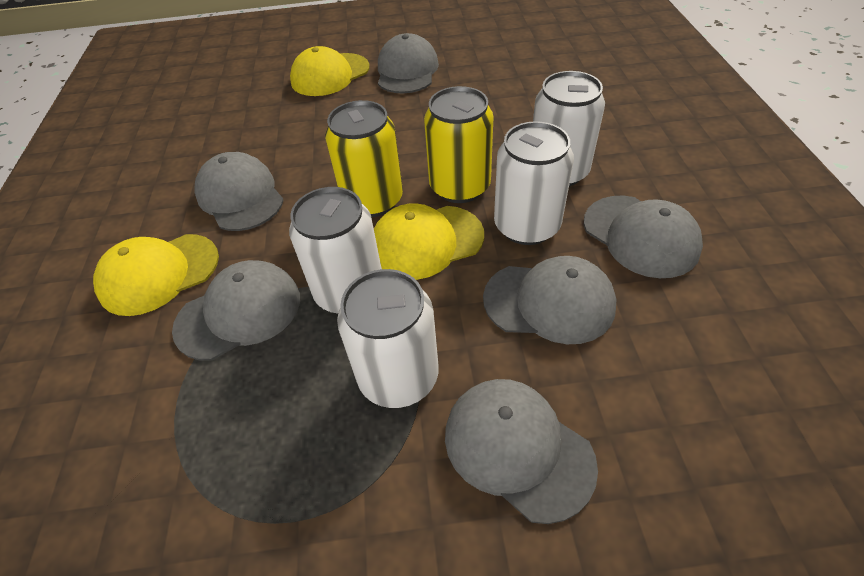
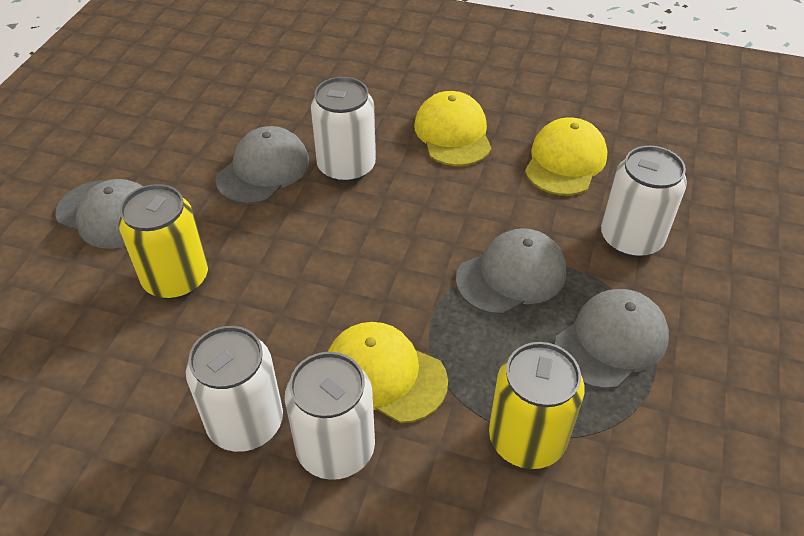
grey cap: 6 -> 4

